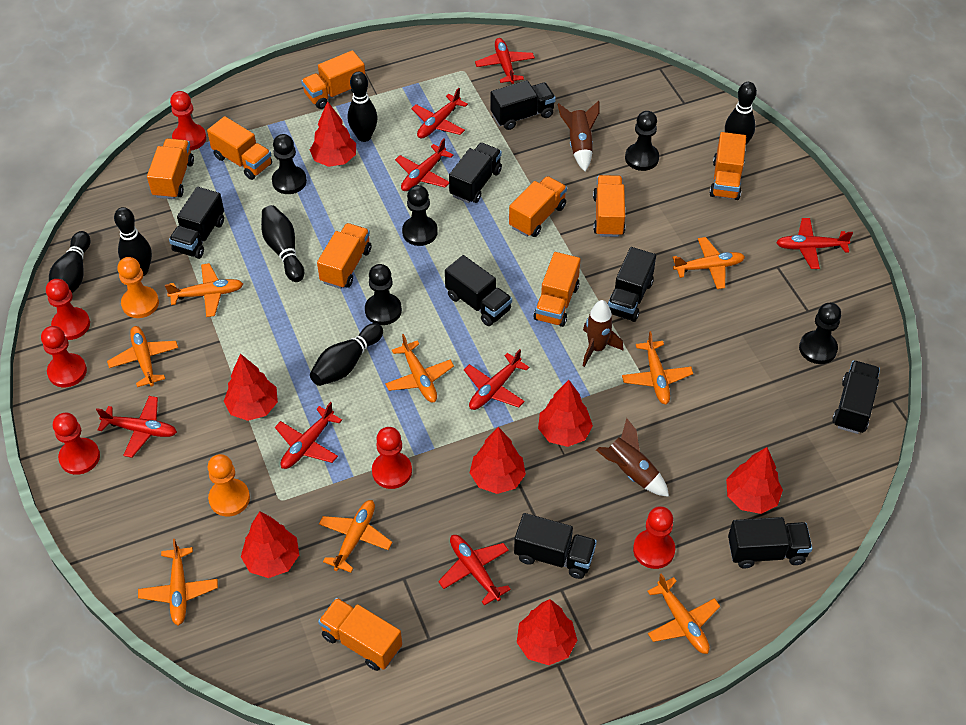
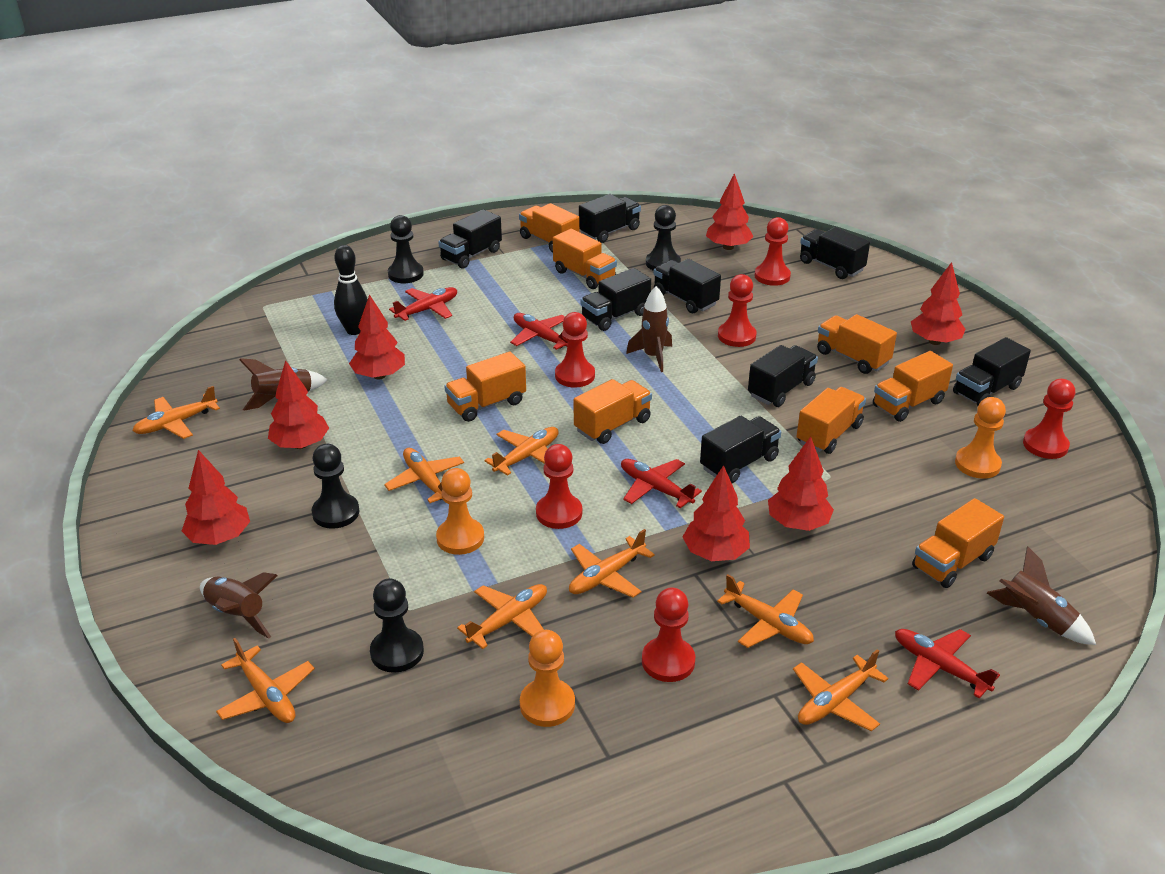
black bowling pin: 6 -> 1
black pawn: 5 -> 4
brown rocket: 3 -> 4
orange pawn: 2 -> 3
orange truck: 9 -> 8
red plane: 8 -> 4

